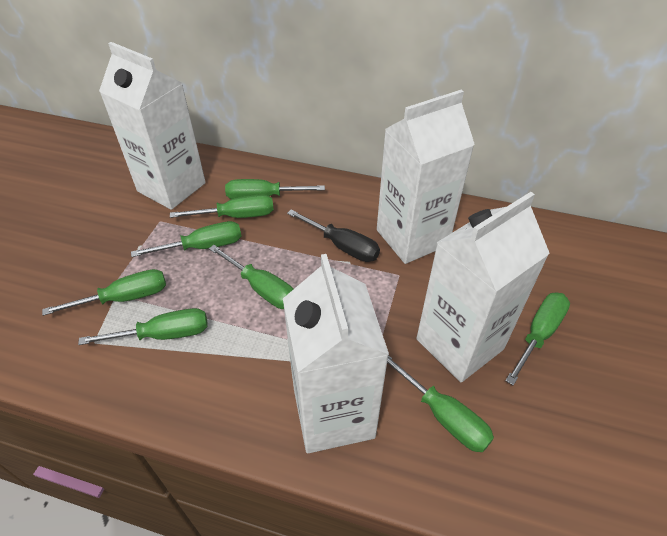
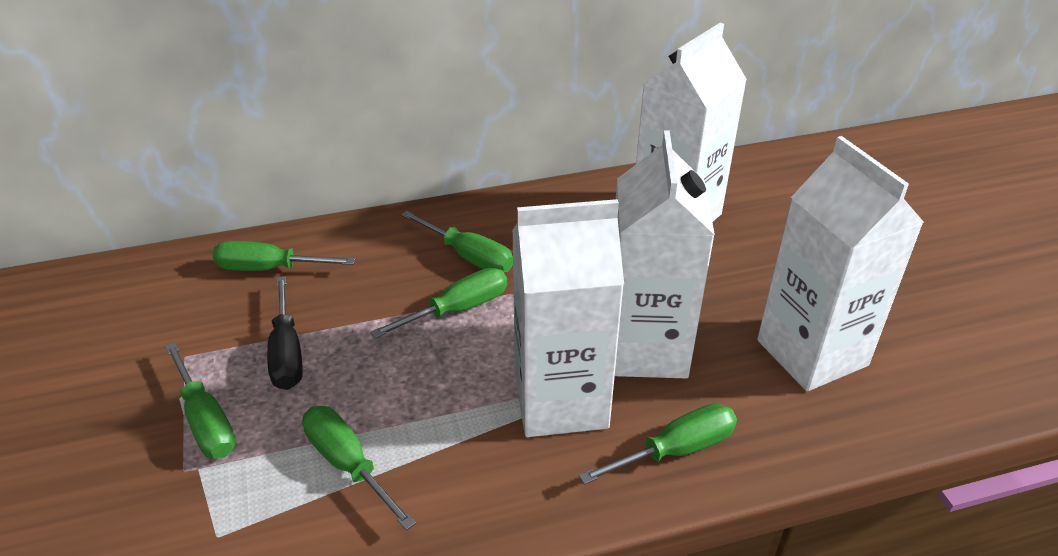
green screwdriver: 8 -> 6

